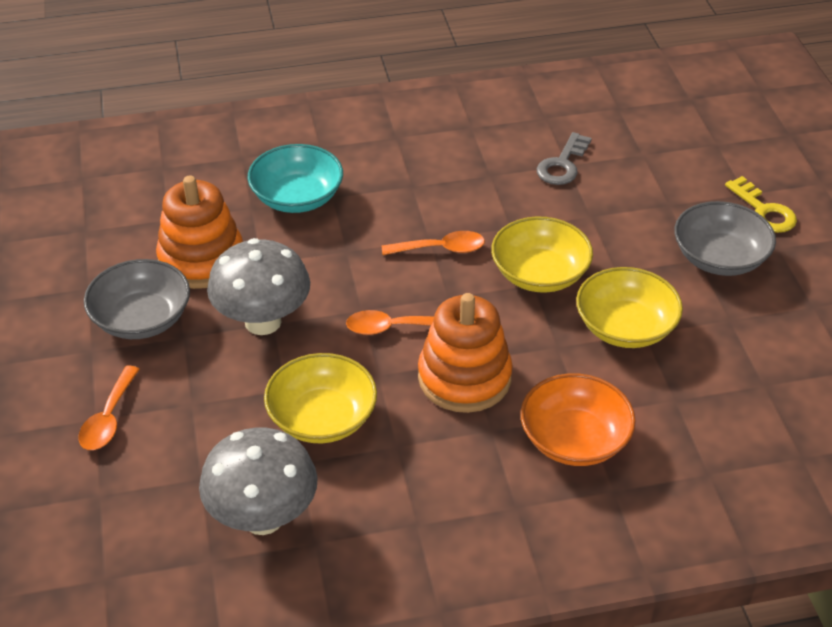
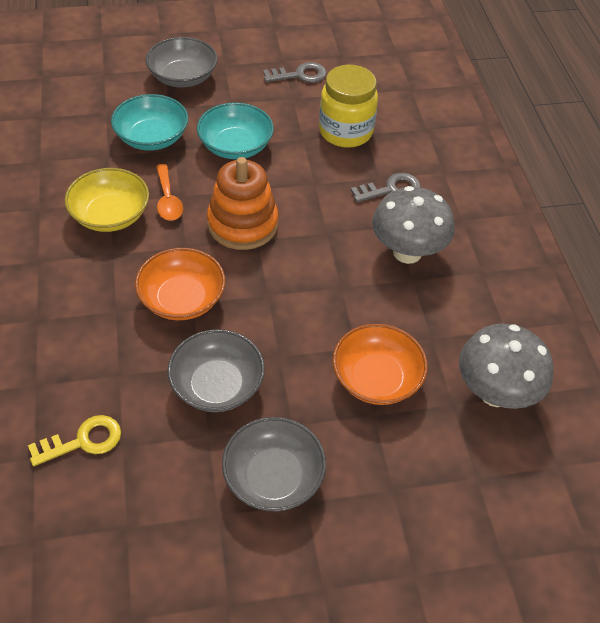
grey bowl: 2 -> 3
grey key: 1 -> 2
orange bowl: 1 -> 2
orange spoon: 3 -> 1
orange stacking toy: 2 -> 1
turquoise bowl: 1 -> 2
yellow bowl: 3 -> 1
yellow jar: 0 -> 1

